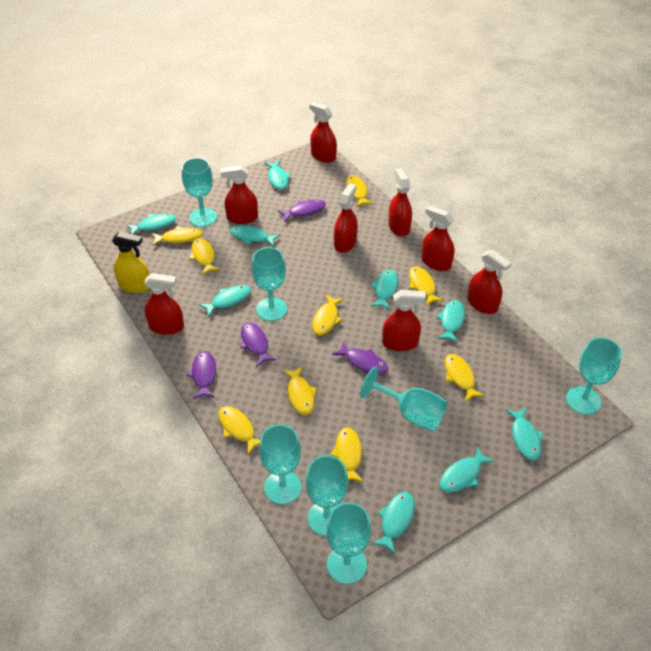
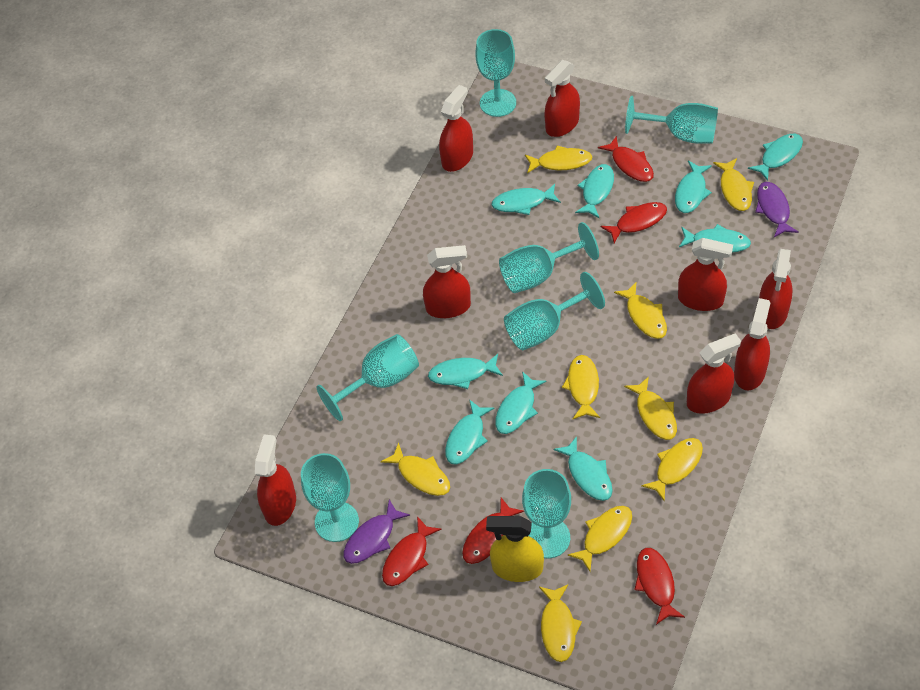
purple fish: 4 -> 2
red fish: 0 -> 5

